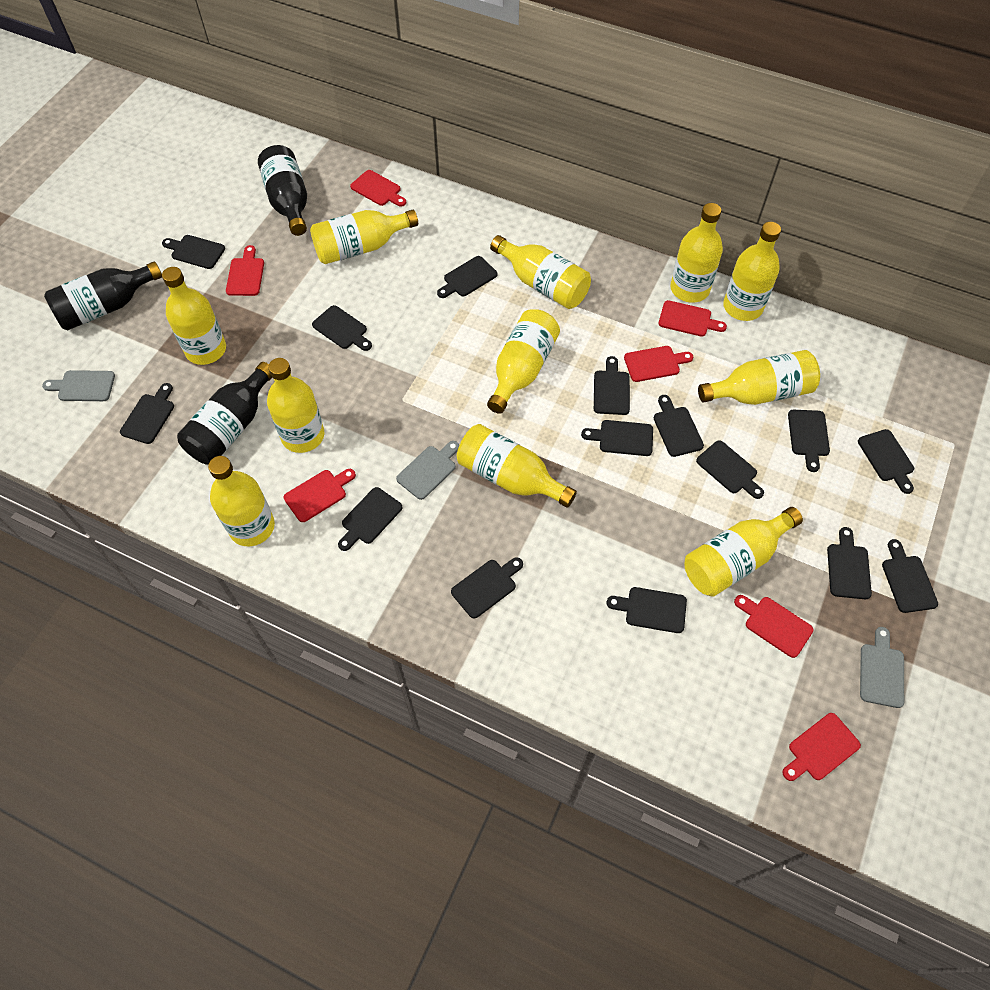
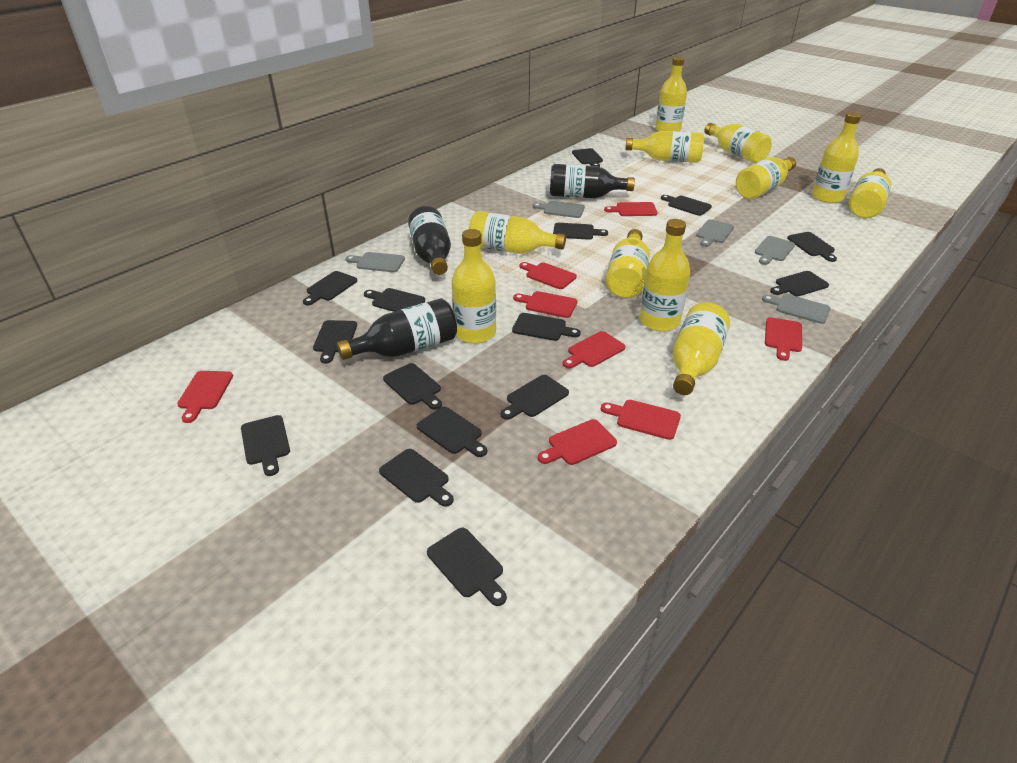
grey cutting board: 3 -> 5
red cutting board: 7 -> 8

